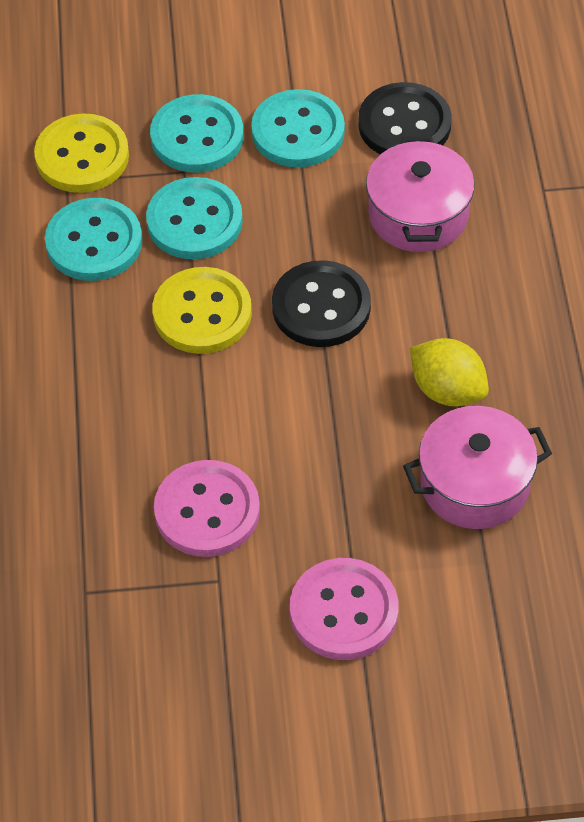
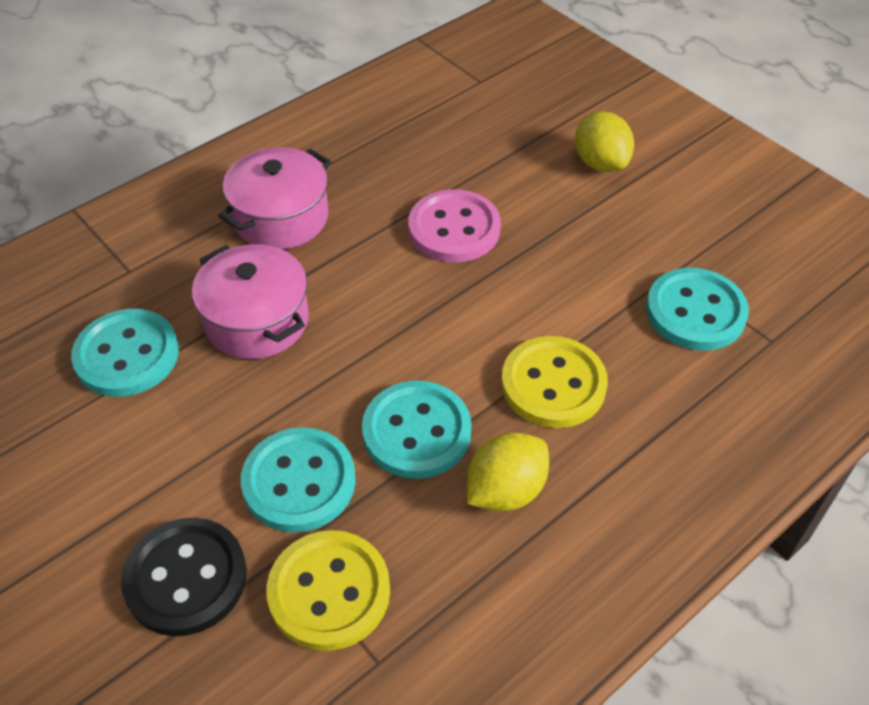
black button: 2 -> 1
pink button: 2 -> 1
yellow lemon: 1 -> 2

